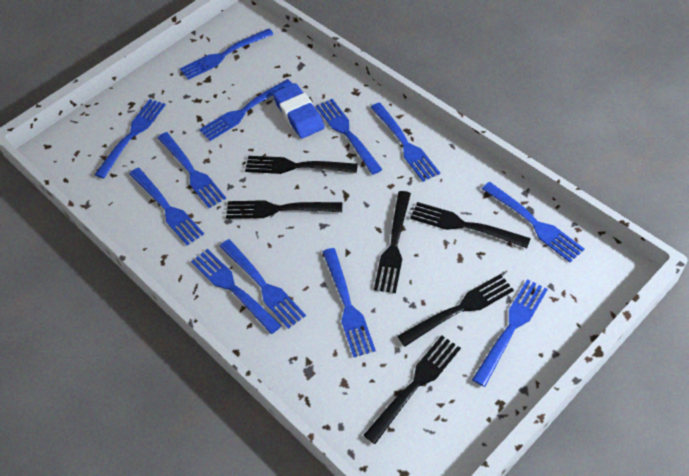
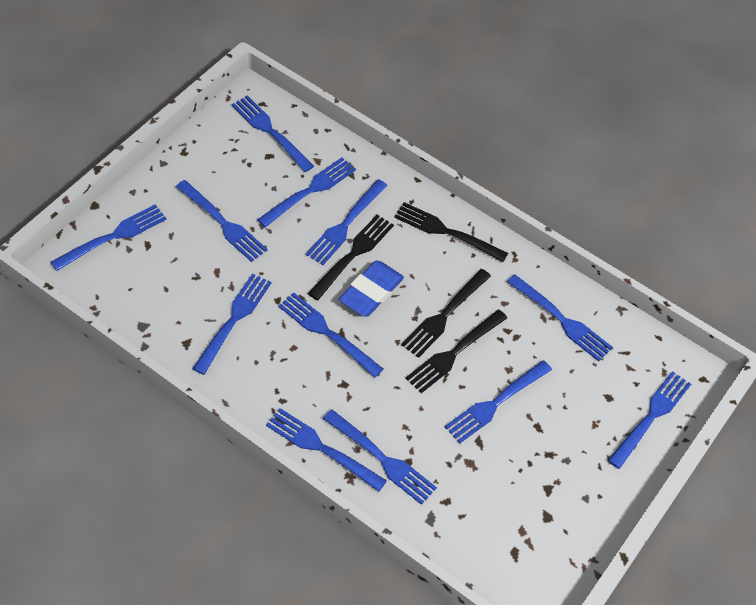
black fork: 6 -> 4

